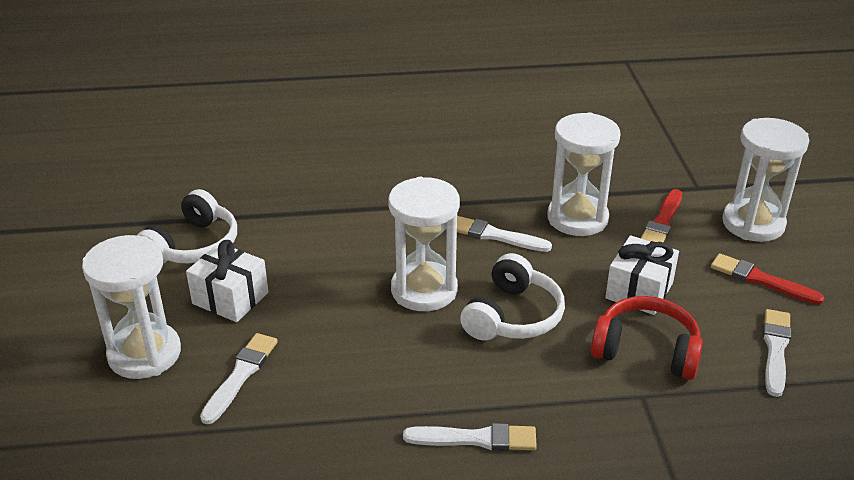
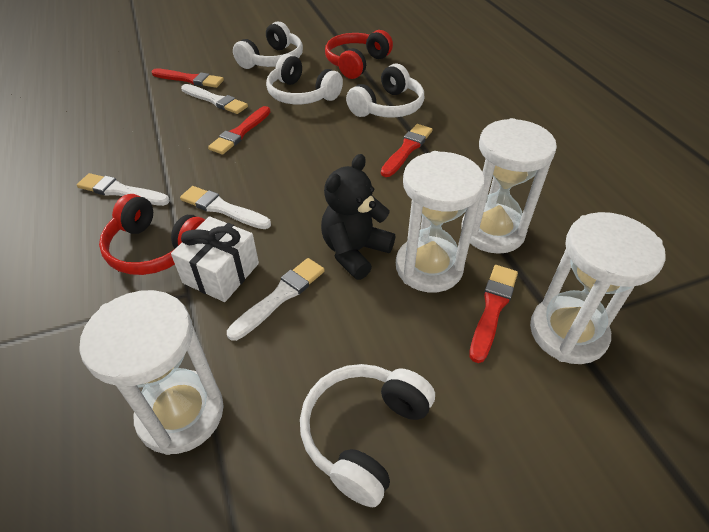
black teddy bear: 0 -> 1
red brush: 2 -> 4
red headphones: 1 -> 2
white gift: 2 -> 1
white headphones: 2 -> 4

